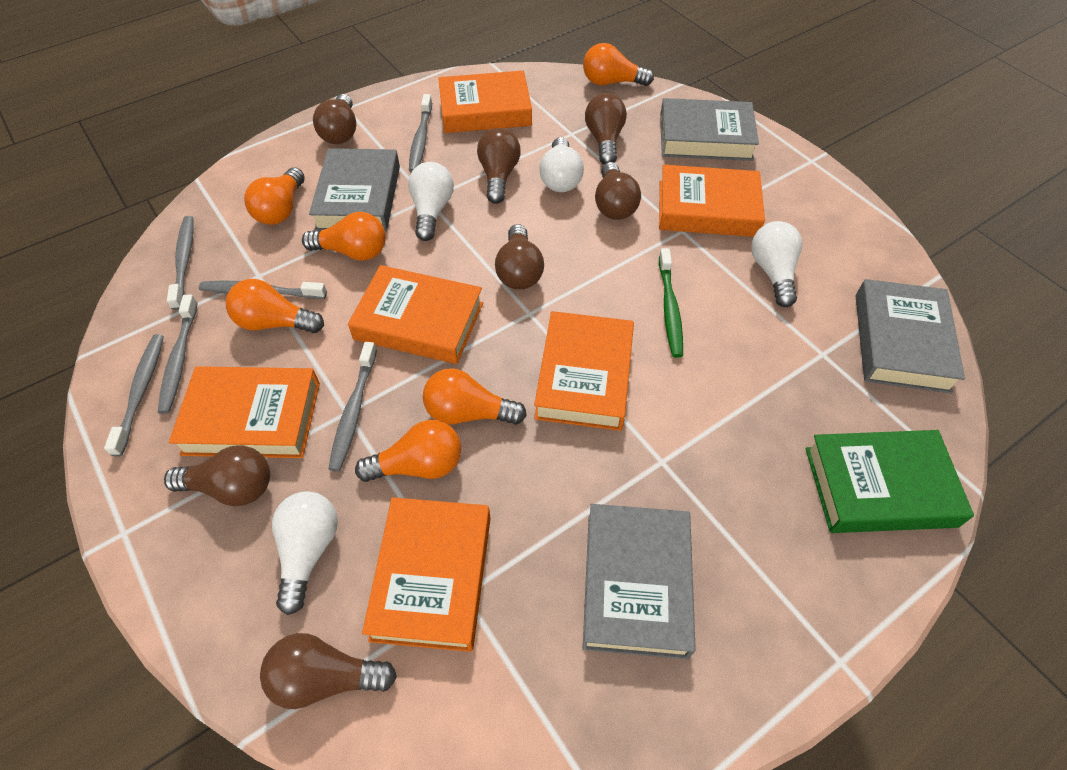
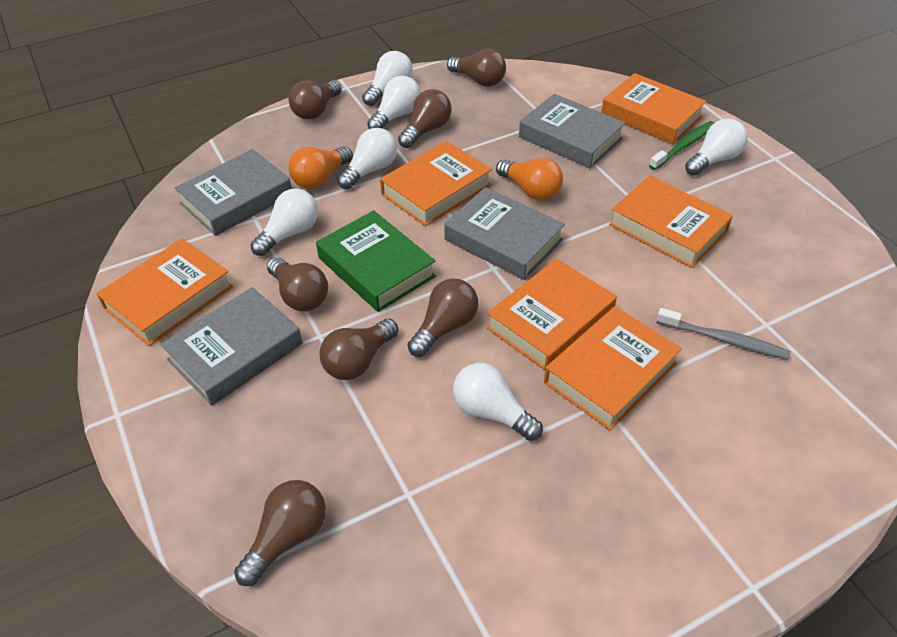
grey toothbrush: 6 -> 1
orange light bulb: 6 -> 2
white light bulb: 4 -> 6

